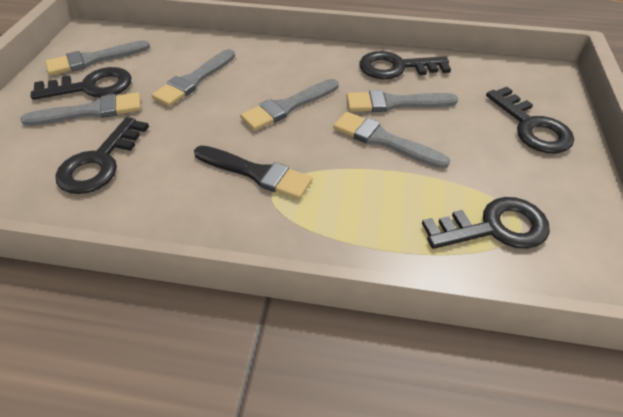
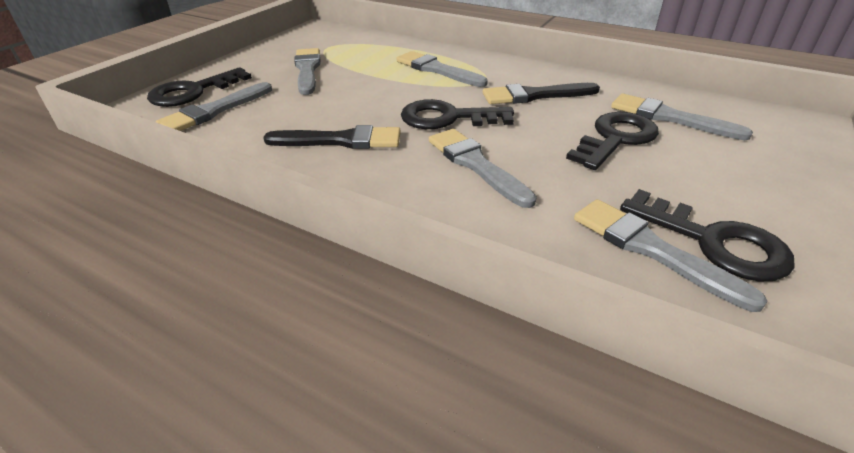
black brush: 1 -> 2
black key: 5 -> 4

